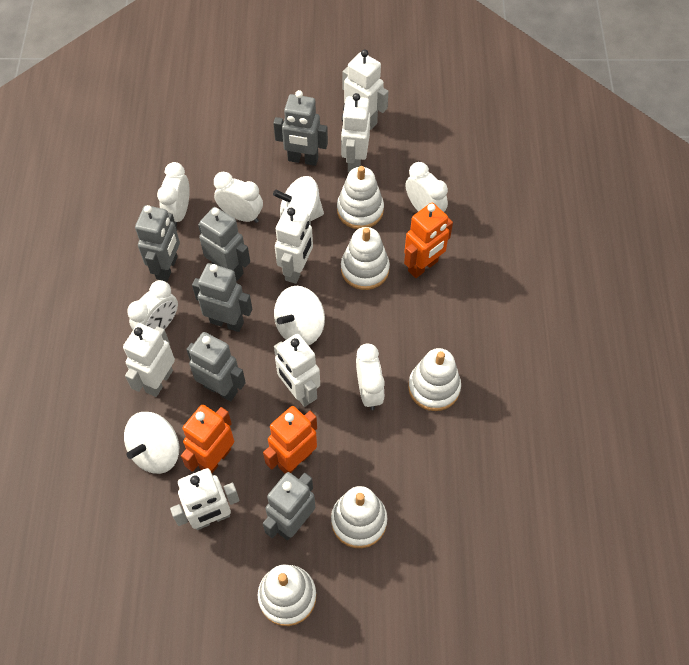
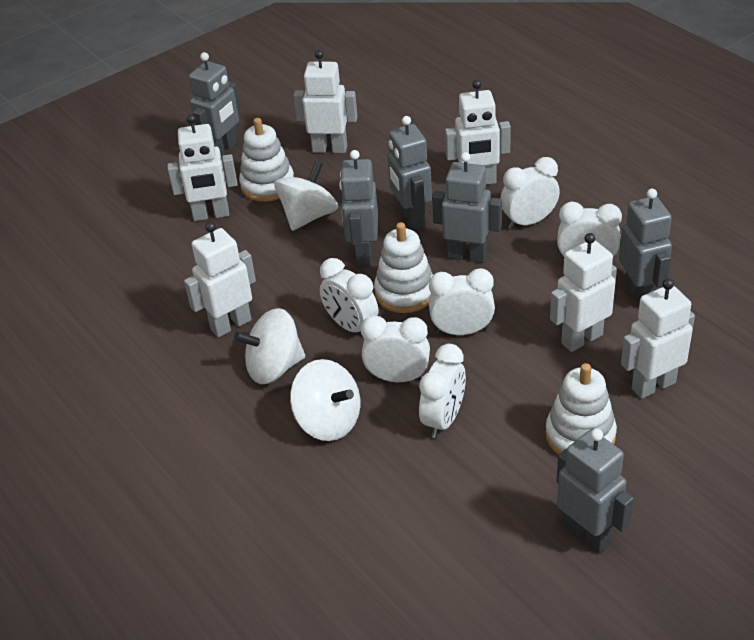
orange robot: 3 -> 0
white clock: 5 -> 6
white stacking toy: 5 -> 3

